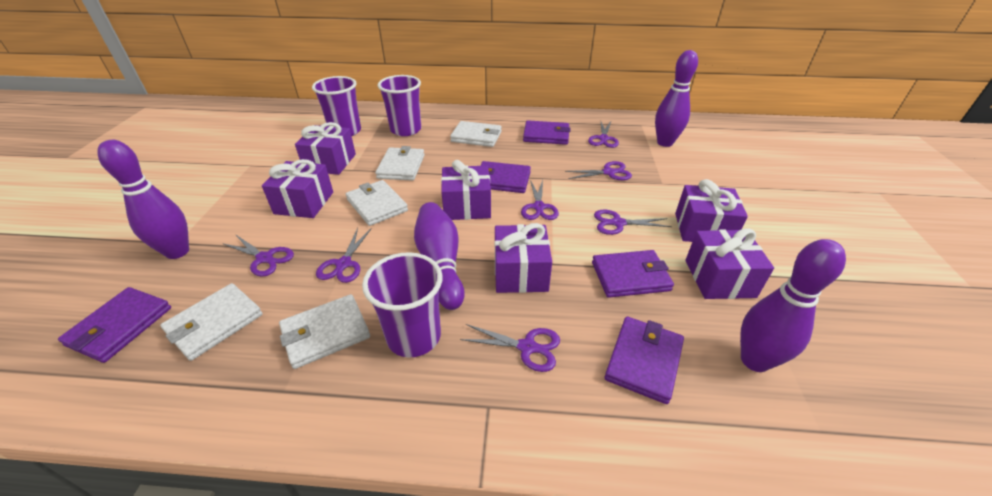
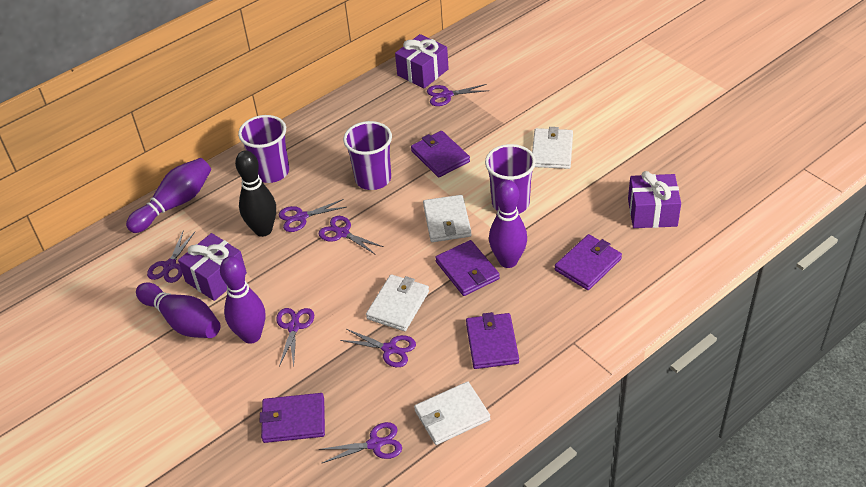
black bowling pin: 0 -> 1
purple gift: 6 -> 3
white wallet: 5 -> 4

